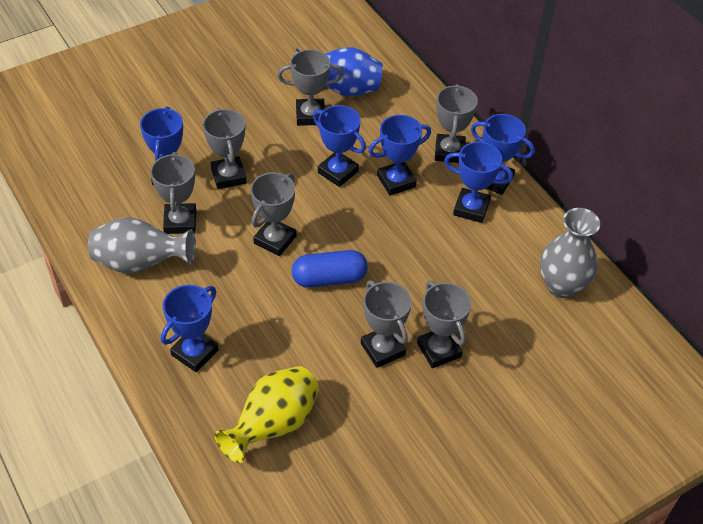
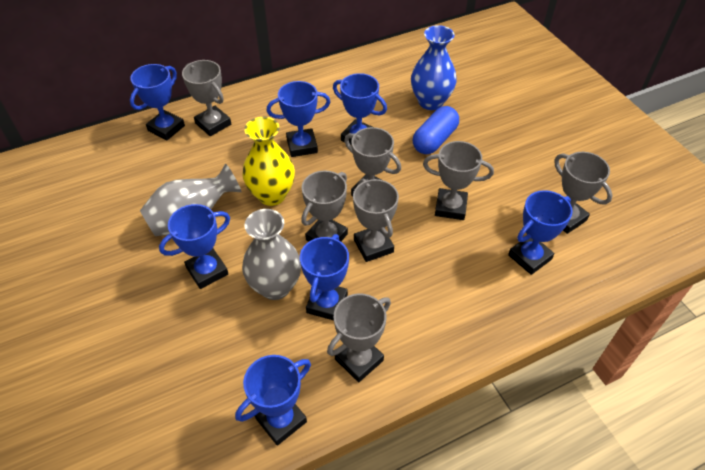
blue trophy: 6 -> 7

